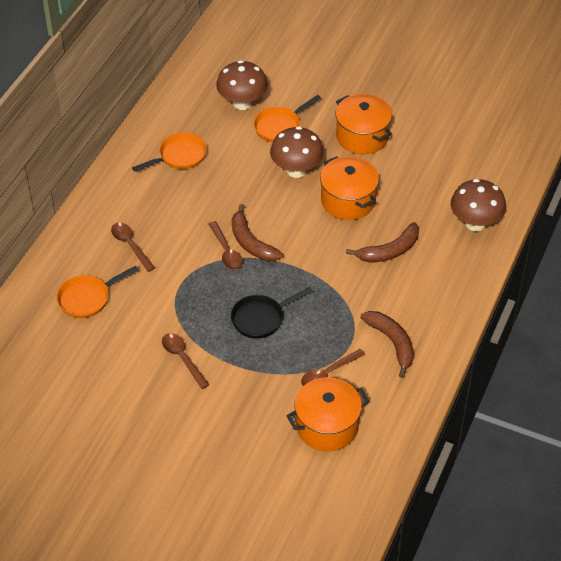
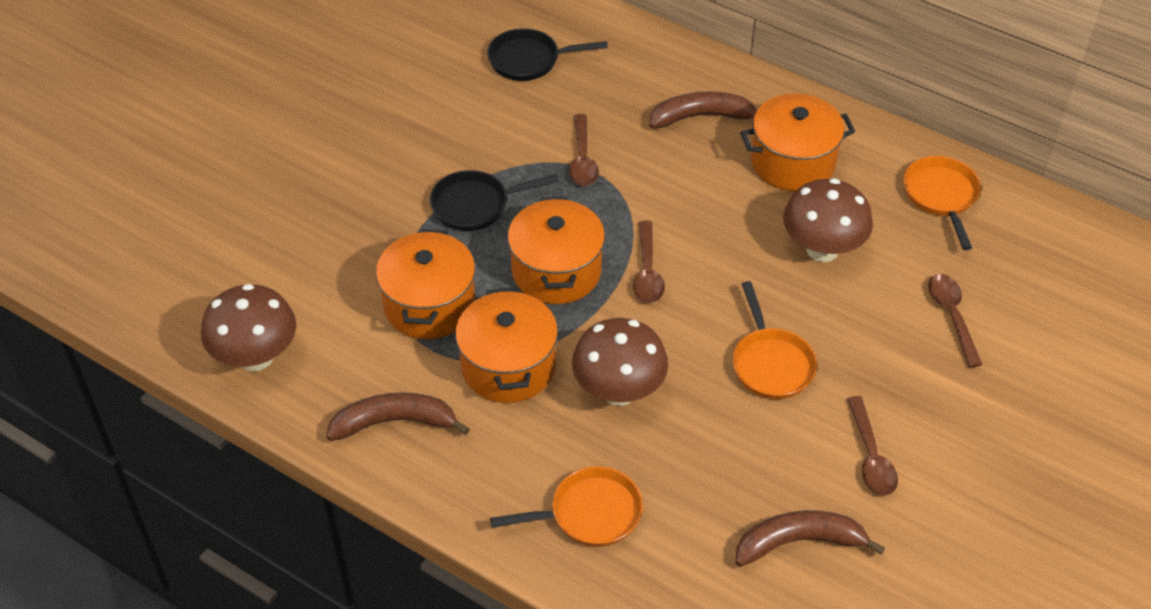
black pan: 1 -> 2
orange pot: 3 -> 4

